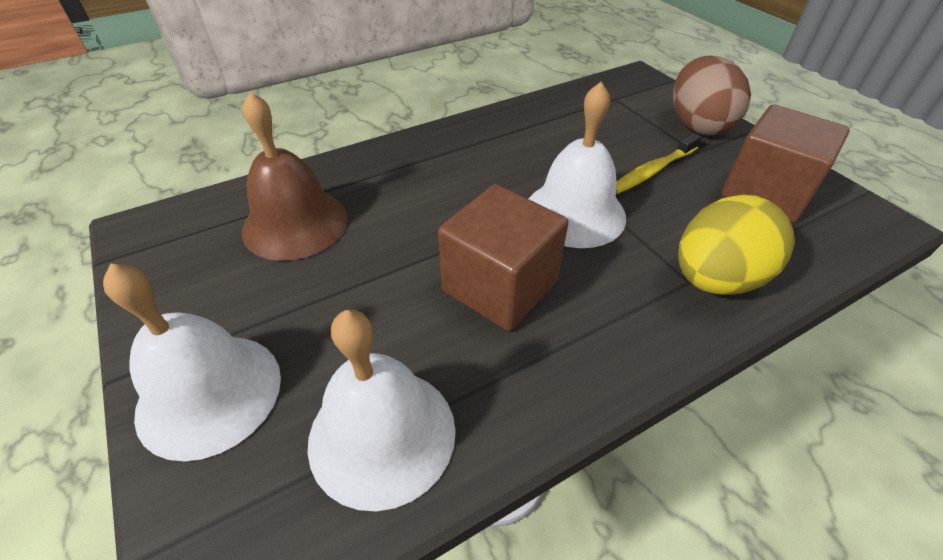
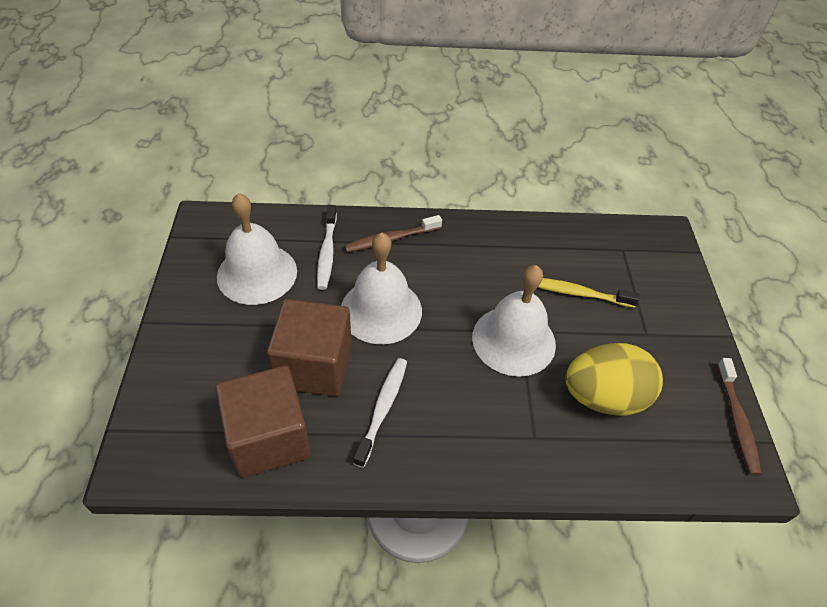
brown bell: 1 -> 0
brown egg: 1 -> 0
brown toothbrush: 0 -> 2
white toothbrush: 0 -> 2

